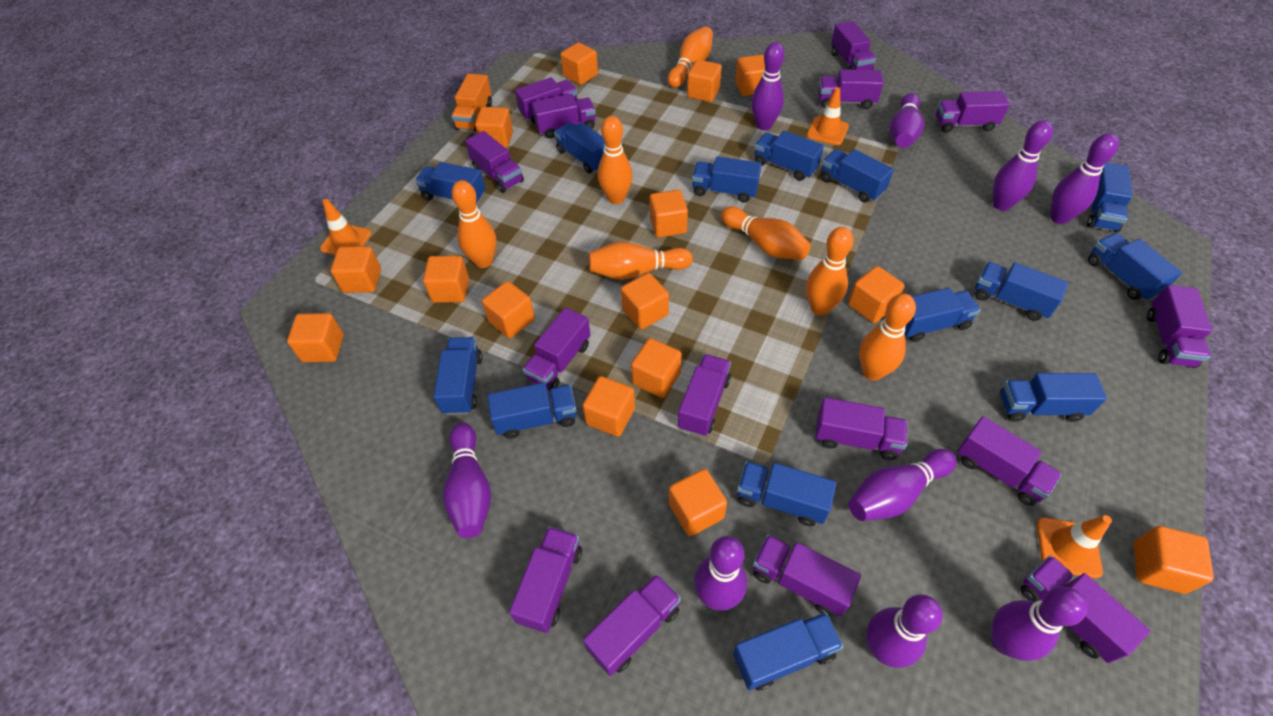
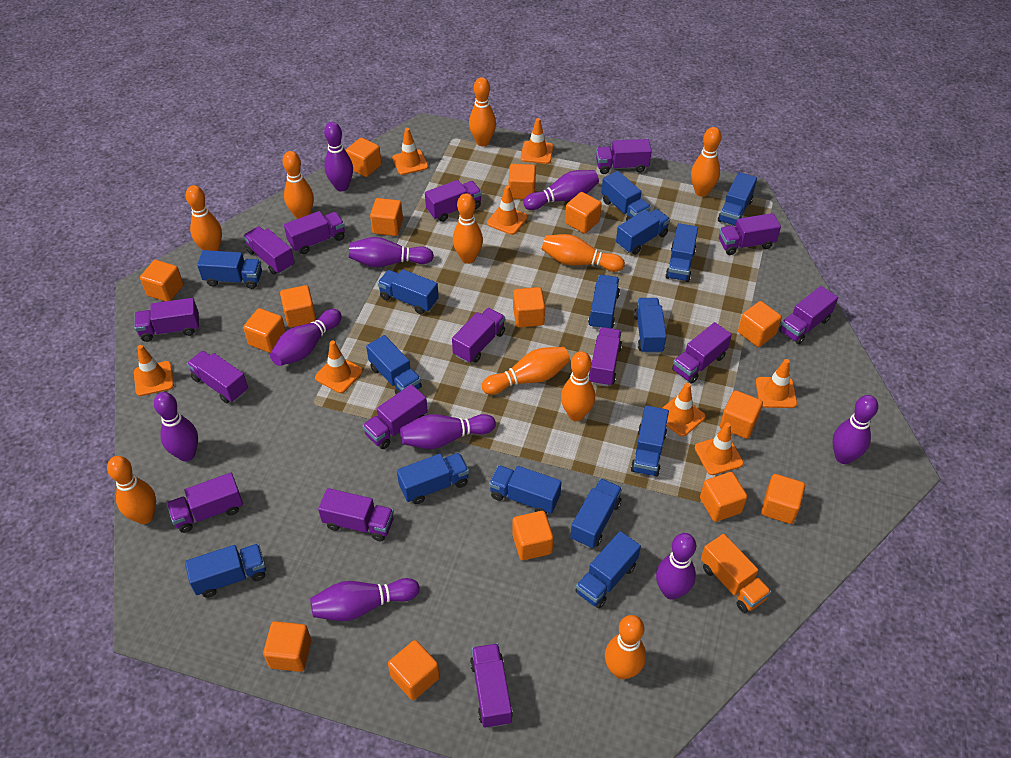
blue truck: 14 -> 15
orange bowling pin: 7 -> 10
orange traffic cone: 3 -> 8

